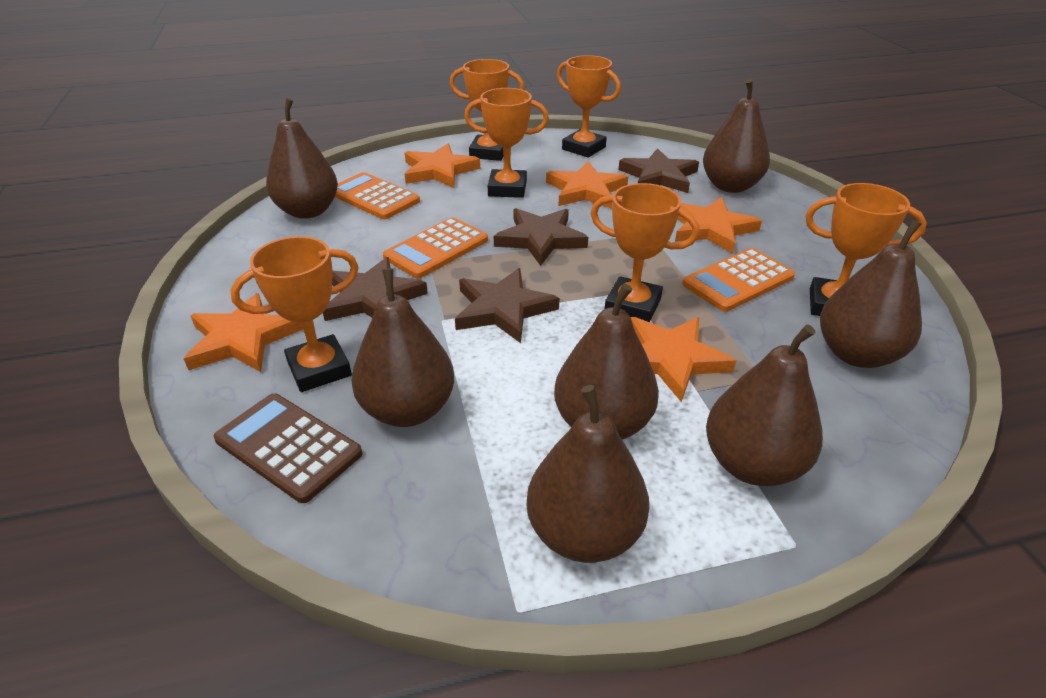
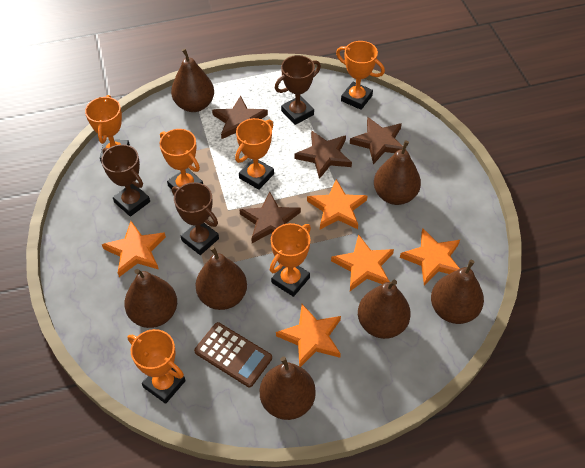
brown trophy: 0 -> 3
orange calculator: 3 -> 0

